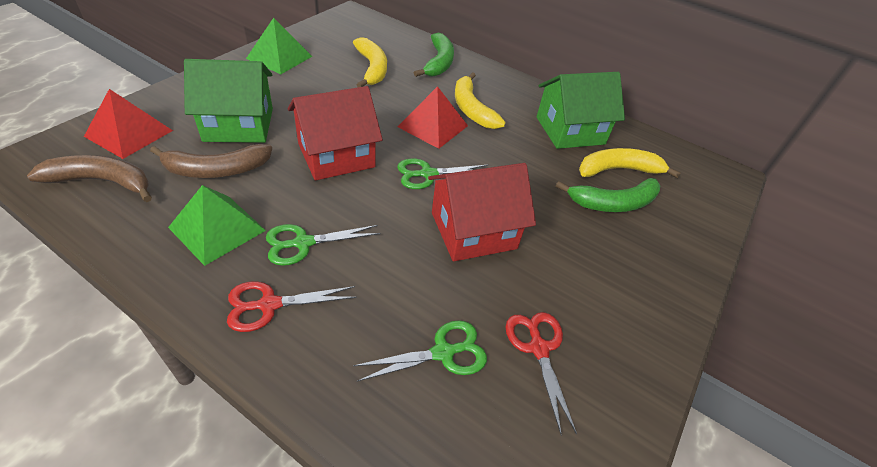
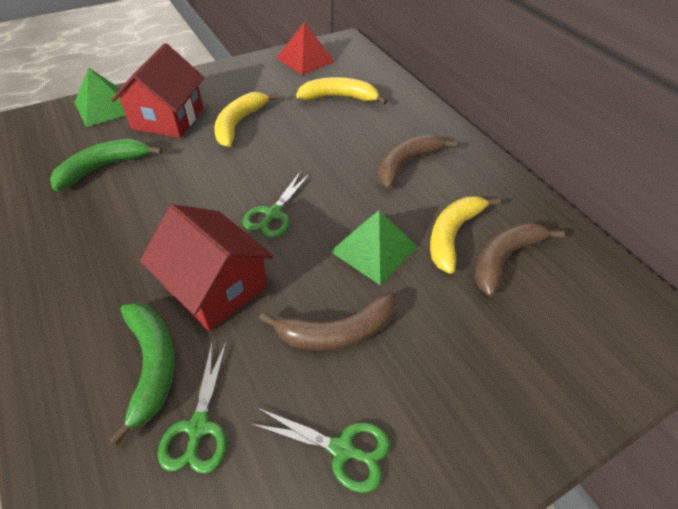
brown banana: 2 -> 3
green house: 2 -> 0
red pyramid: 2 -> 1
red scissors: 2 -> 0

